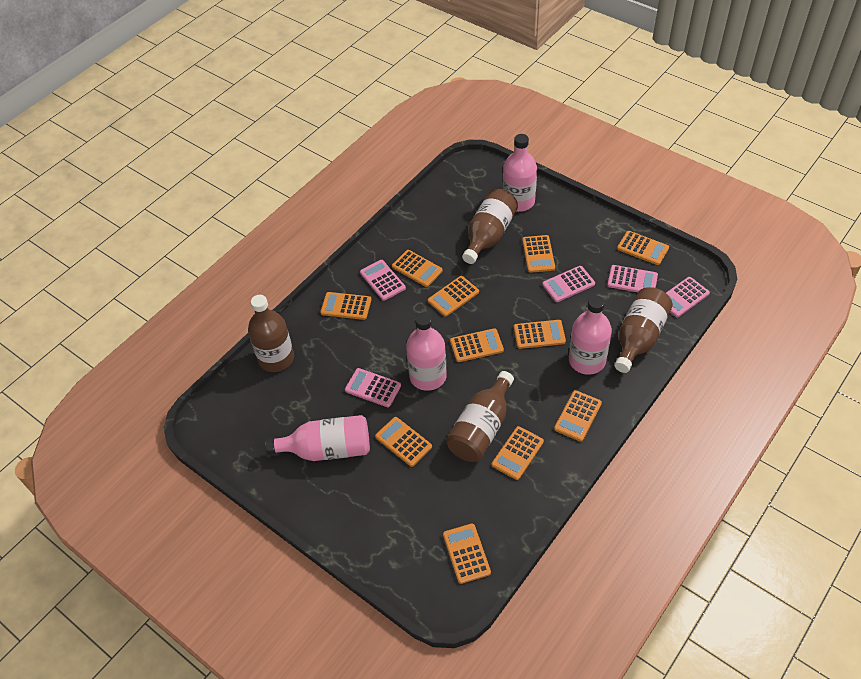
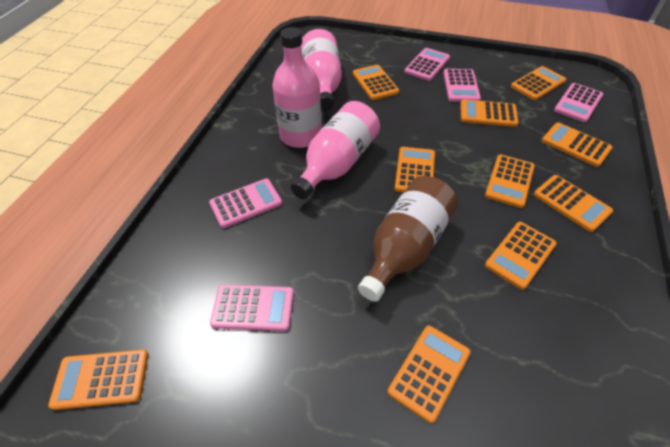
brown bottle: 4 -> 1
orange calculator: 11 -> 10
pink bottle: 4 -> 3

